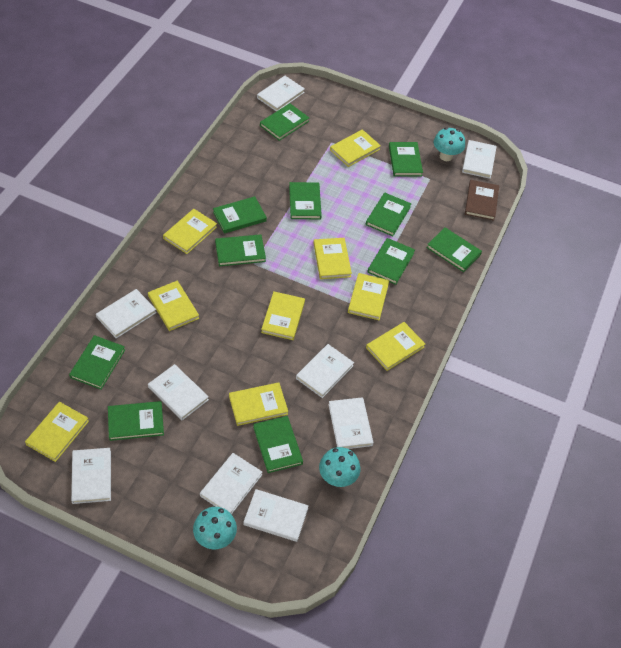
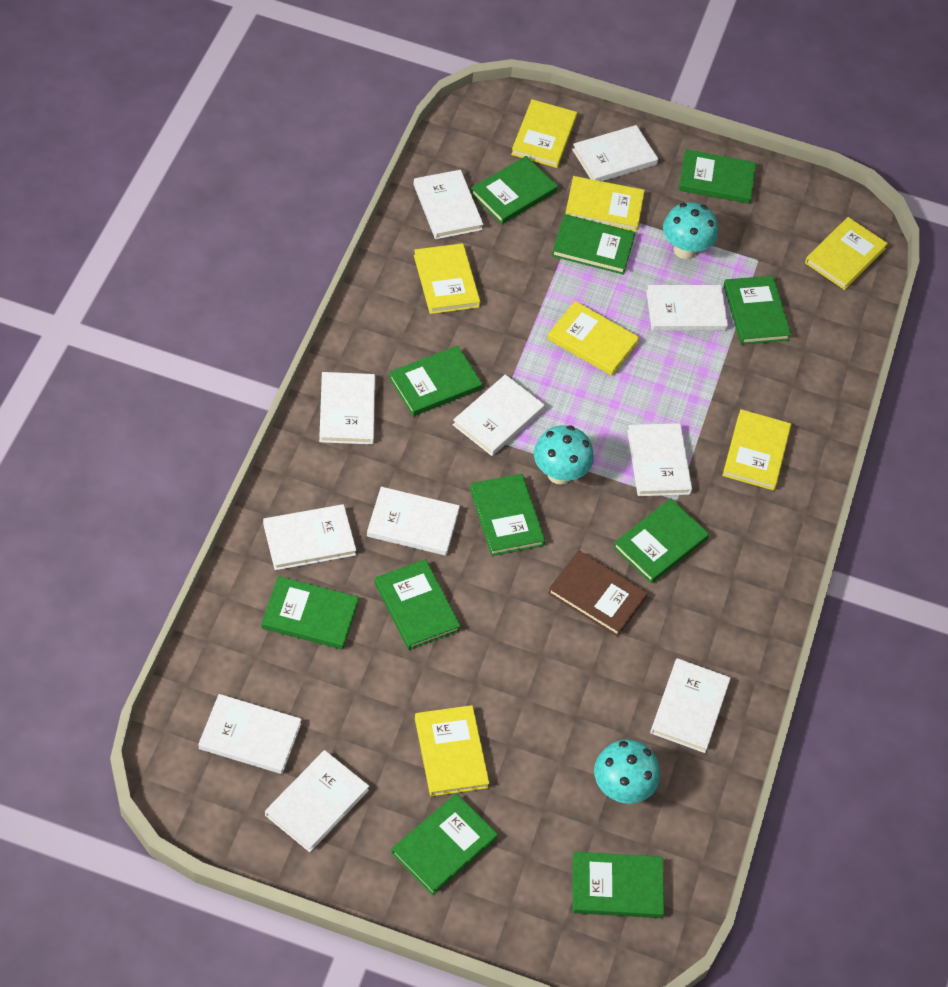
white book: 9 -> 11
yellow book: 9 -> 7

